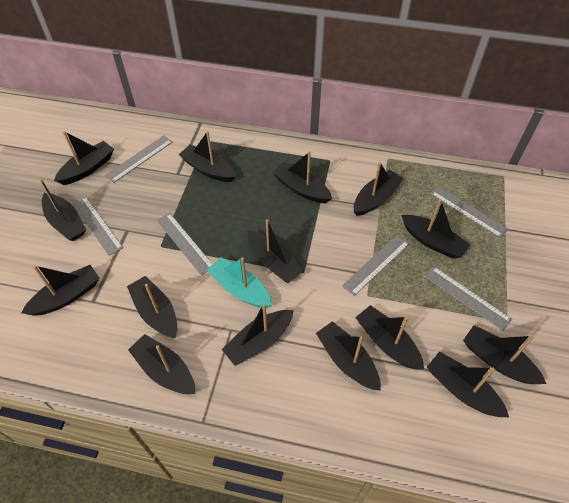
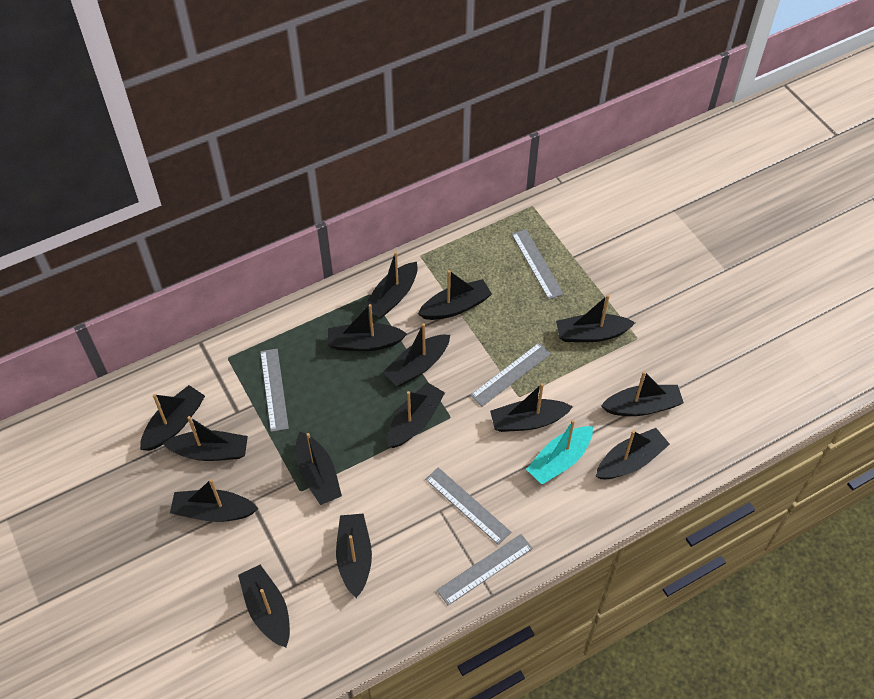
grey ruler: 6 -> 5

